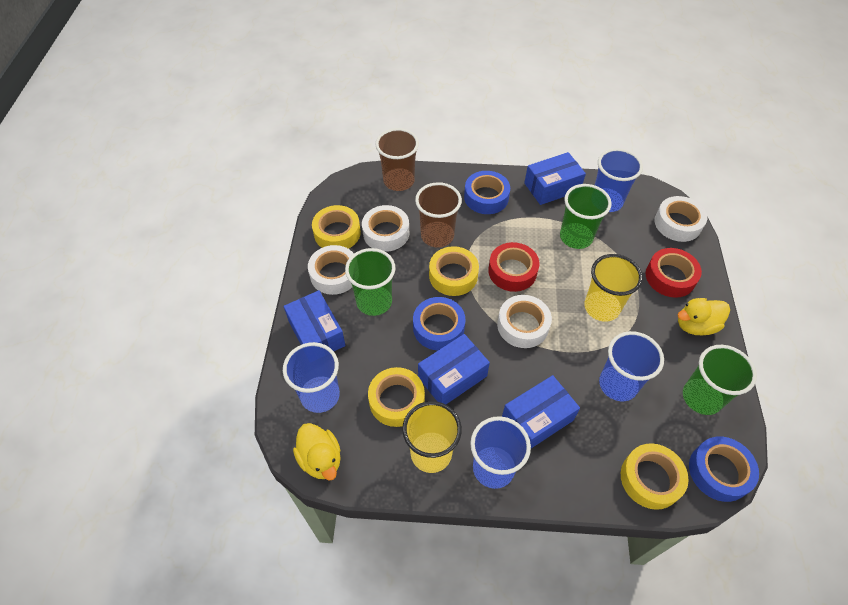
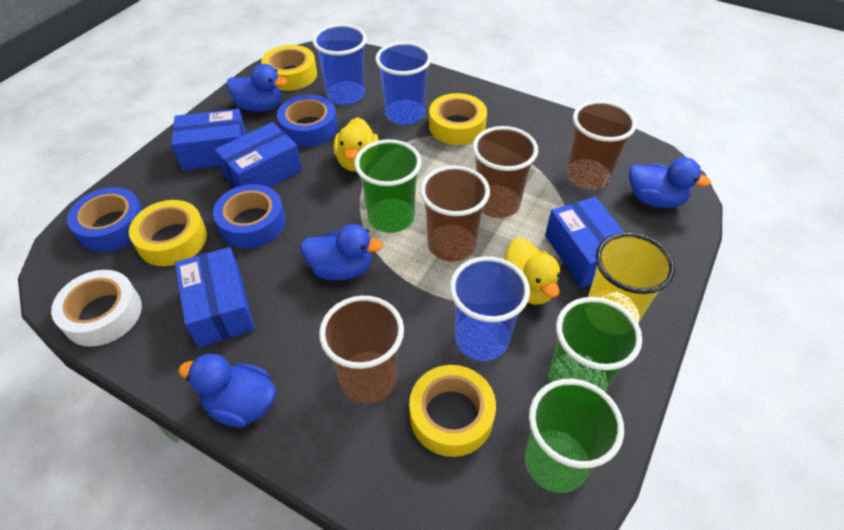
blue cup: 4 -> 3
blue duck: 0 -> 4
brown cup: 2 -> 4
red tape: 2 -> 0
white tape: 4 -> 1
yellow cup: 2 -> 1

